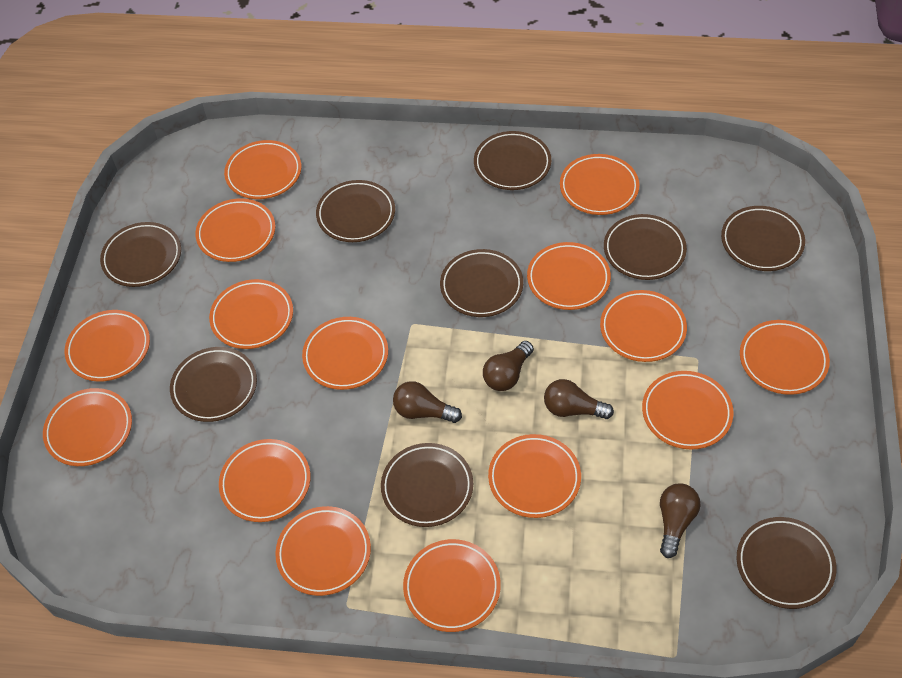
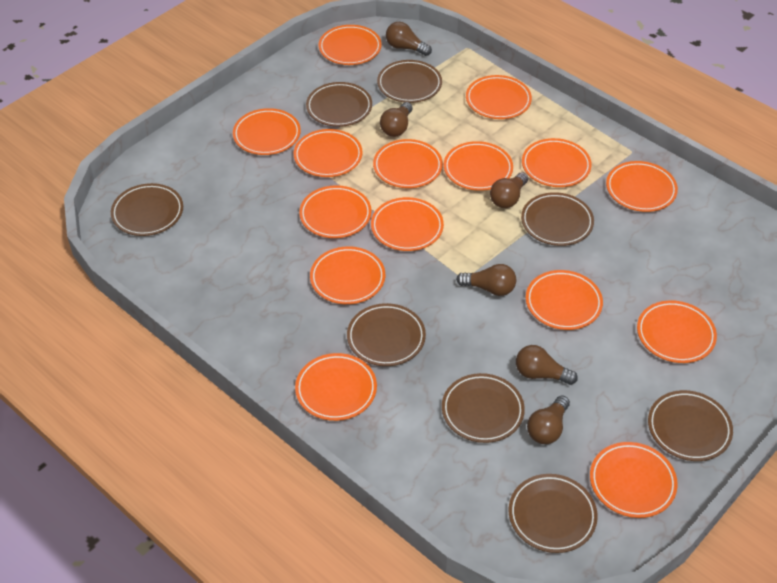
brown light bulb: 4 -> 6
brown plate: 9 -> 8

